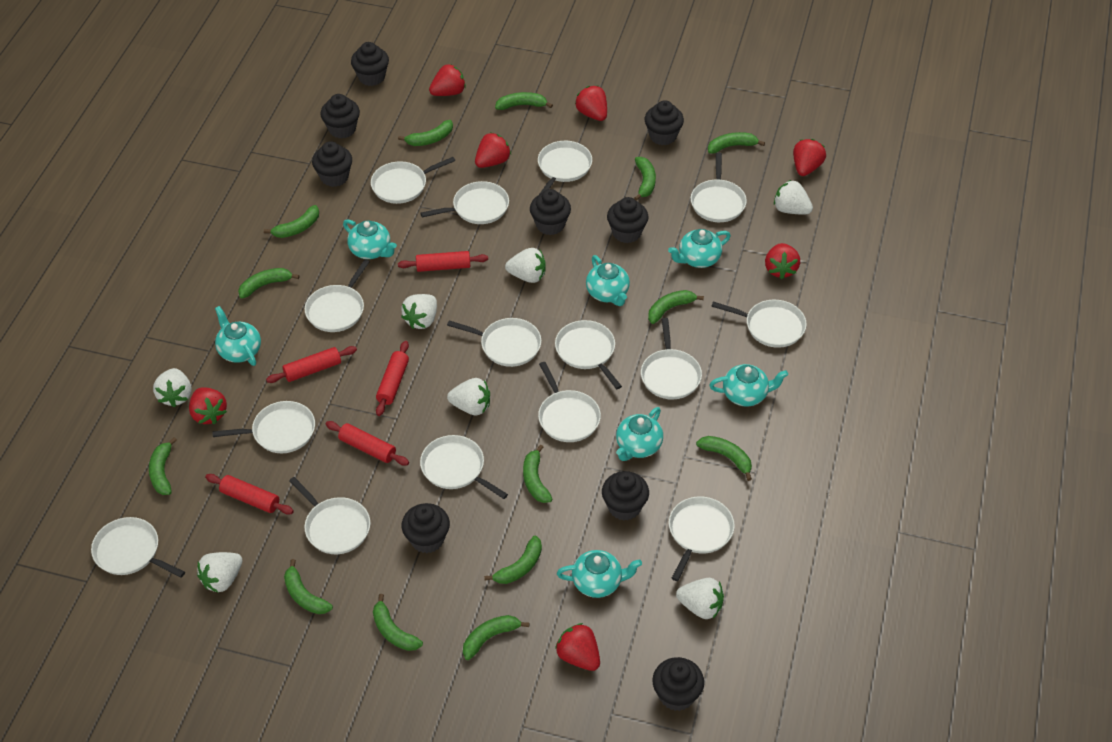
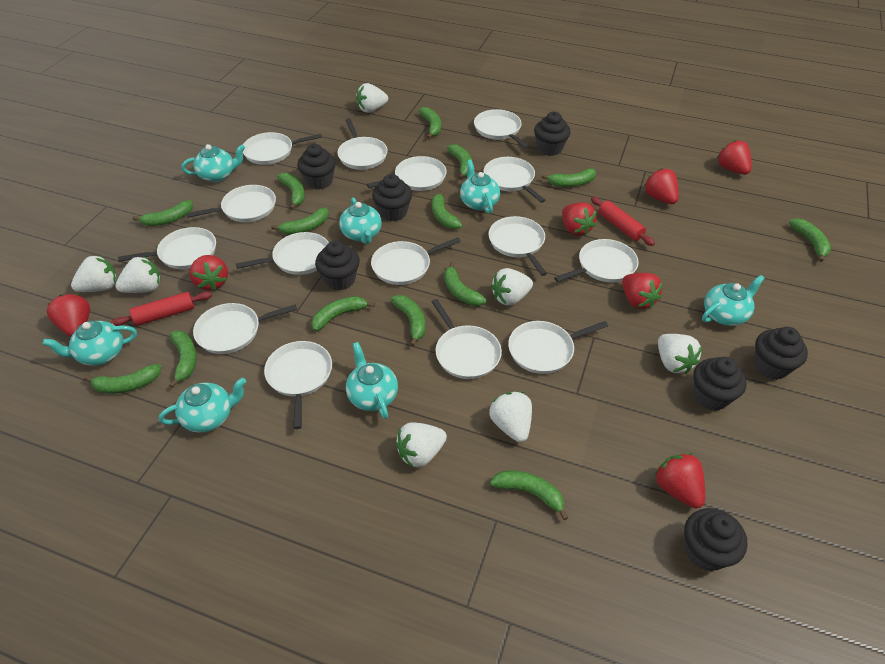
black cupcake: 9 -> 7
red rolling pin: 5 -> 2

